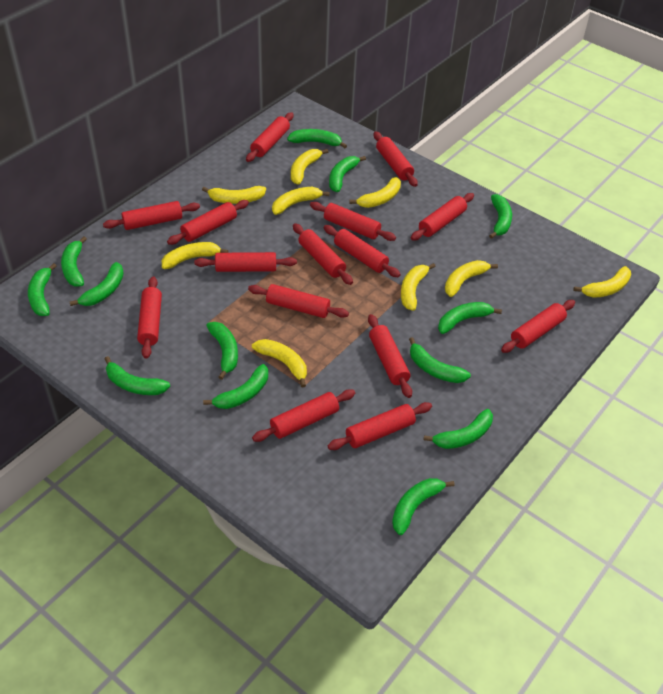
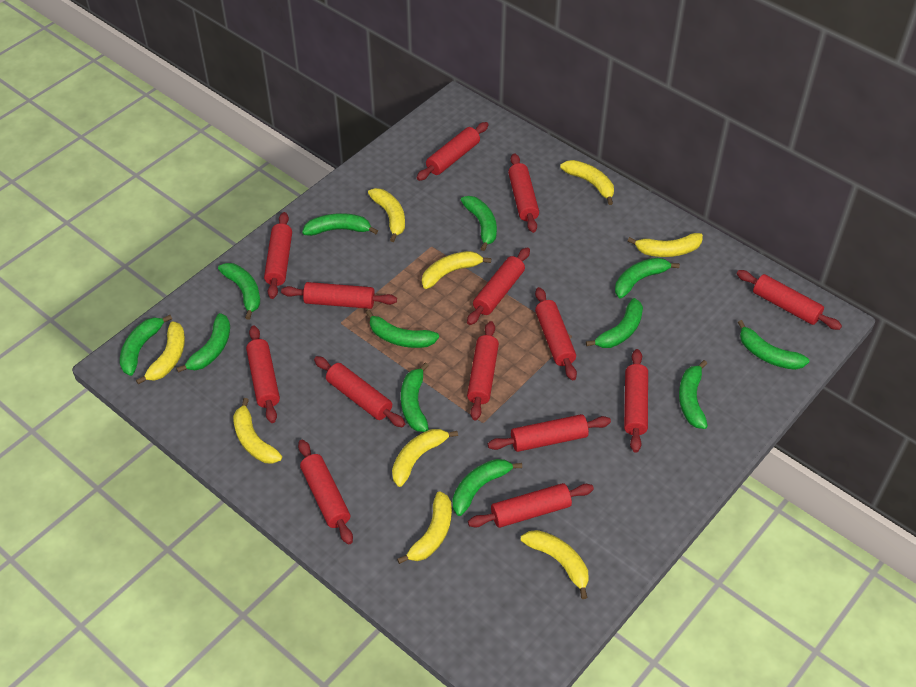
green banana: 13 -> 12
red rolling pin: 15 -> 14

